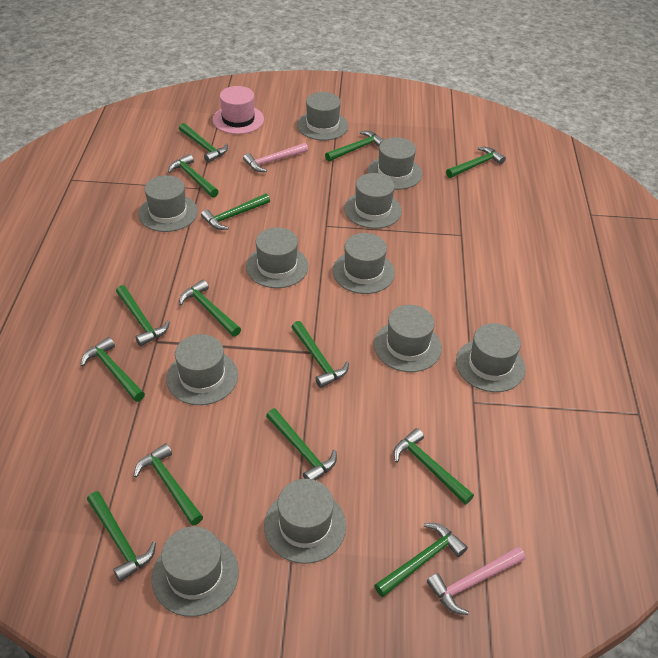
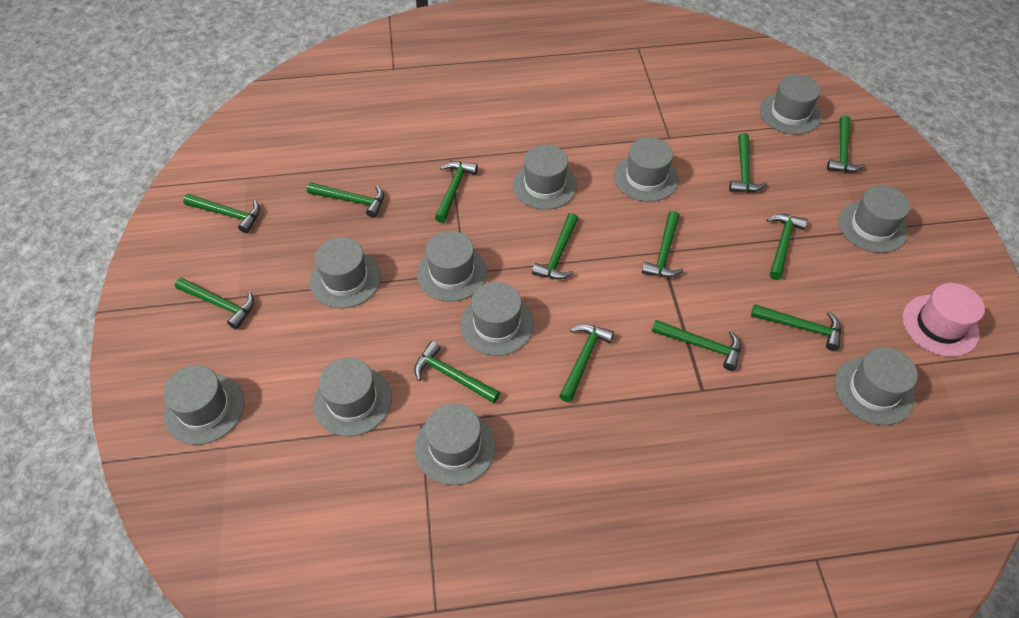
green hammer: 14 -> 13
pink hammer: 2 -> 0

